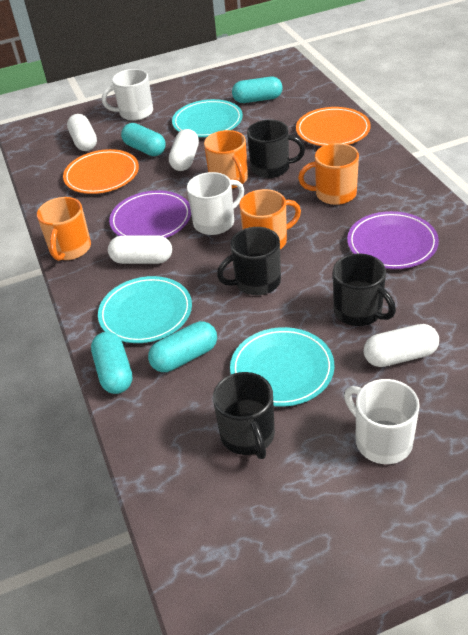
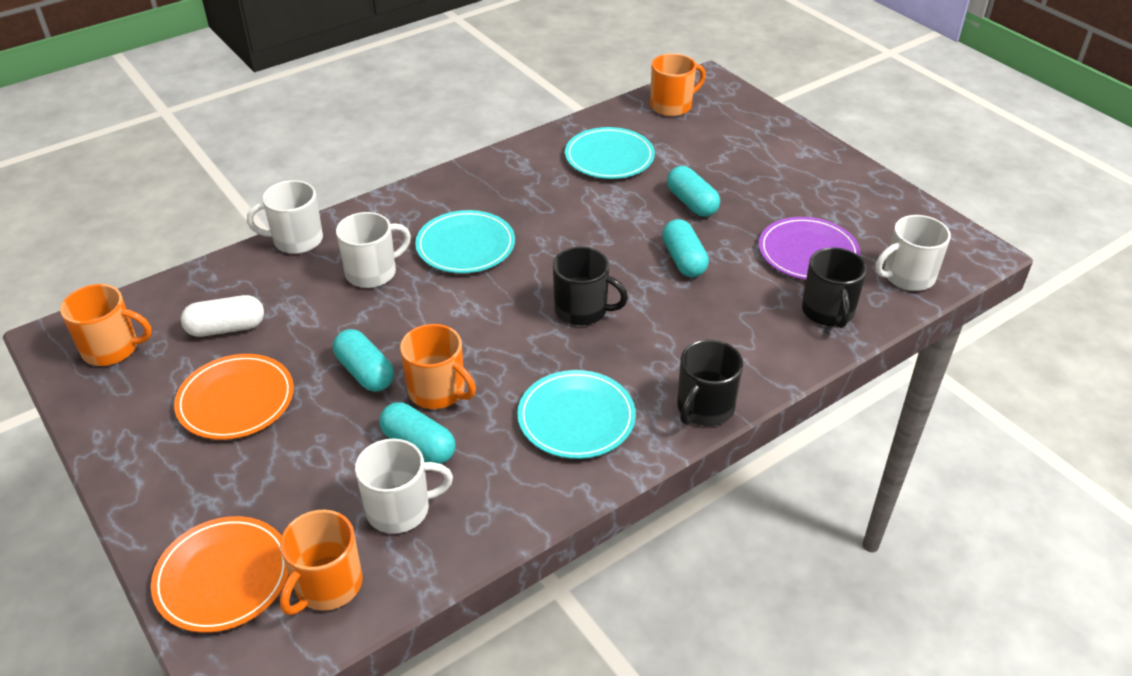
black mug: 4 -> 3
purple plate: 2 -> 1
white capsule: 4 -> 1
white mug: 3 -> 4

